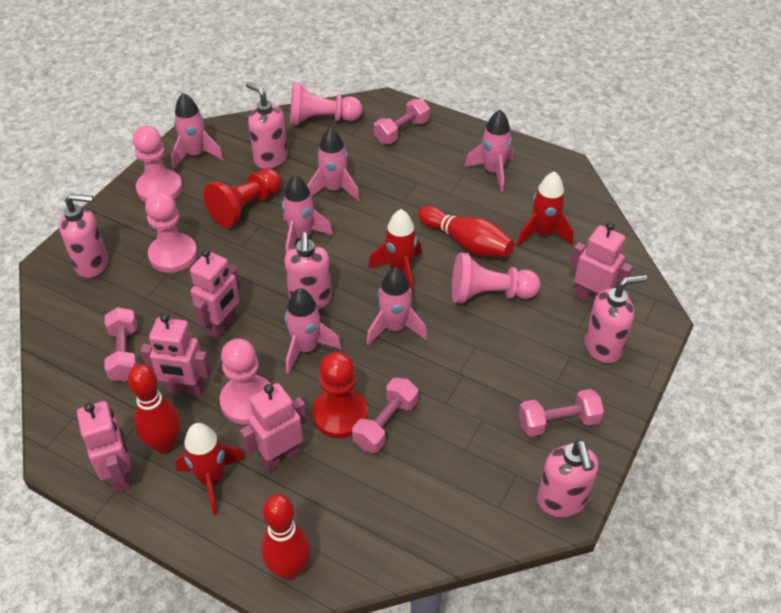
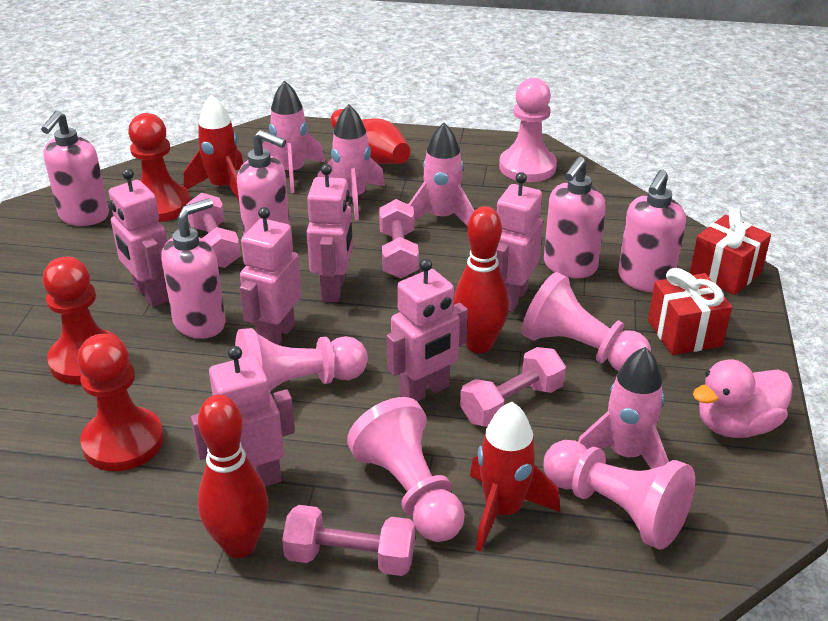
pink duck: 0 -> 1
pink robot: 5 -> 6
pink rocket: 6 -> 4
red gift: 0 -> 2
red pawn: 2 -> 3
red rocket: 3 -> 2

